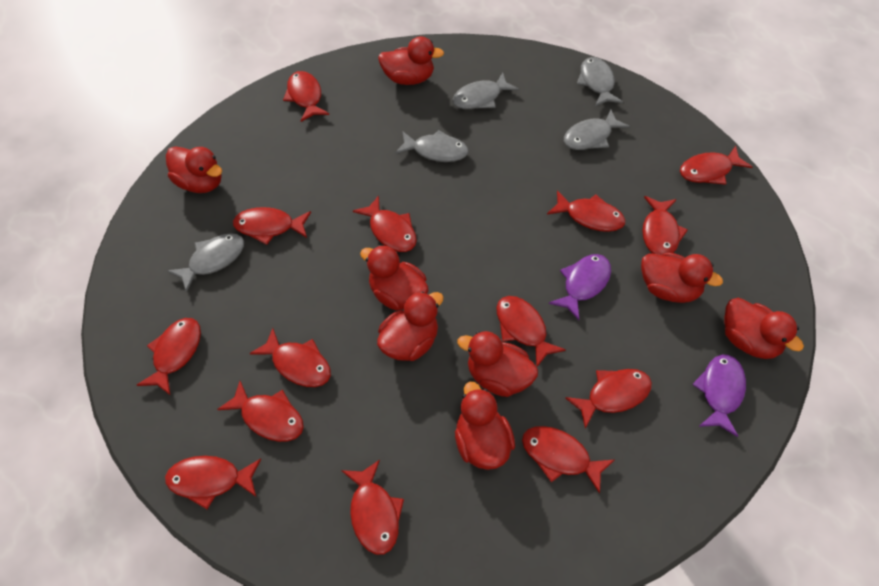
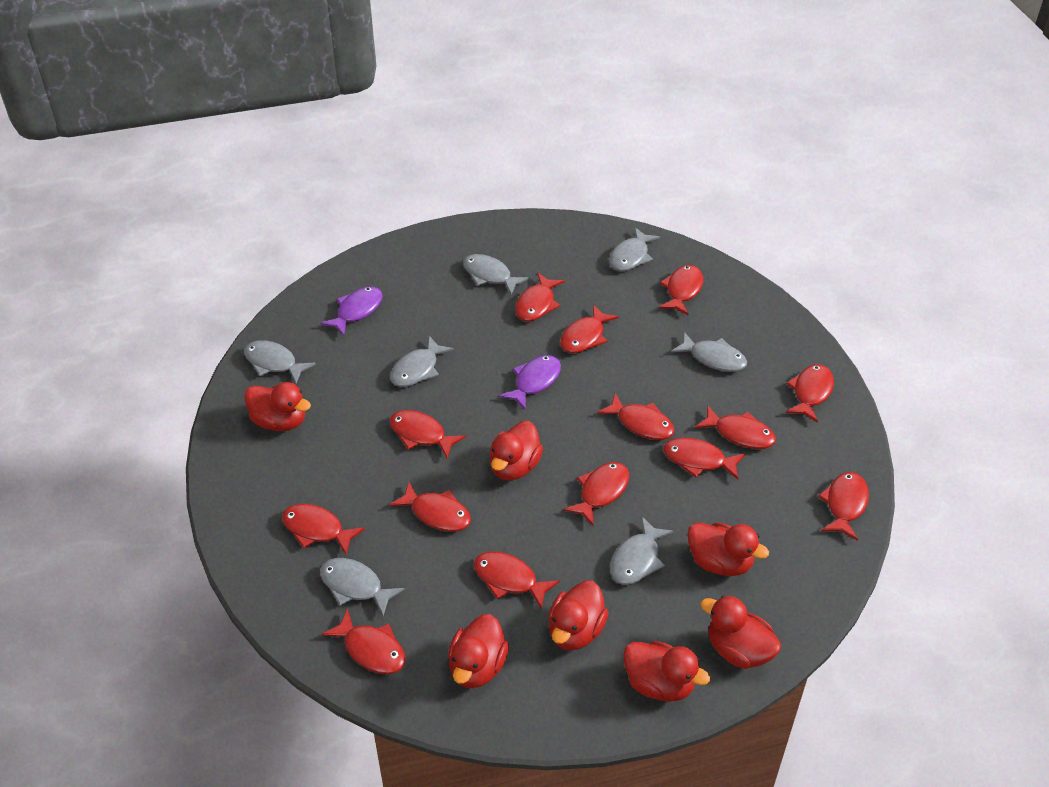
grey fish: 5 -> 7
red duck: 8 -> 7

